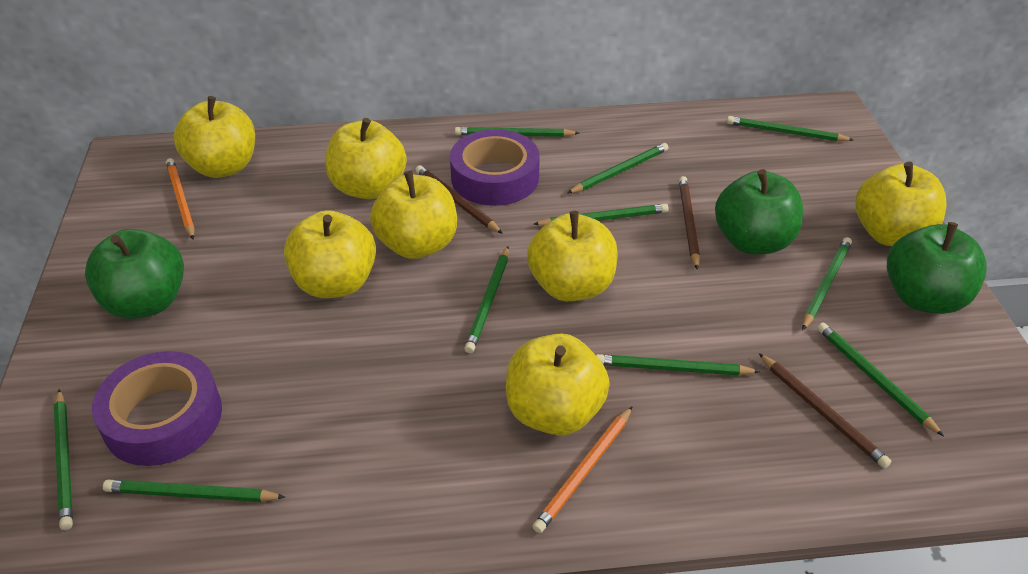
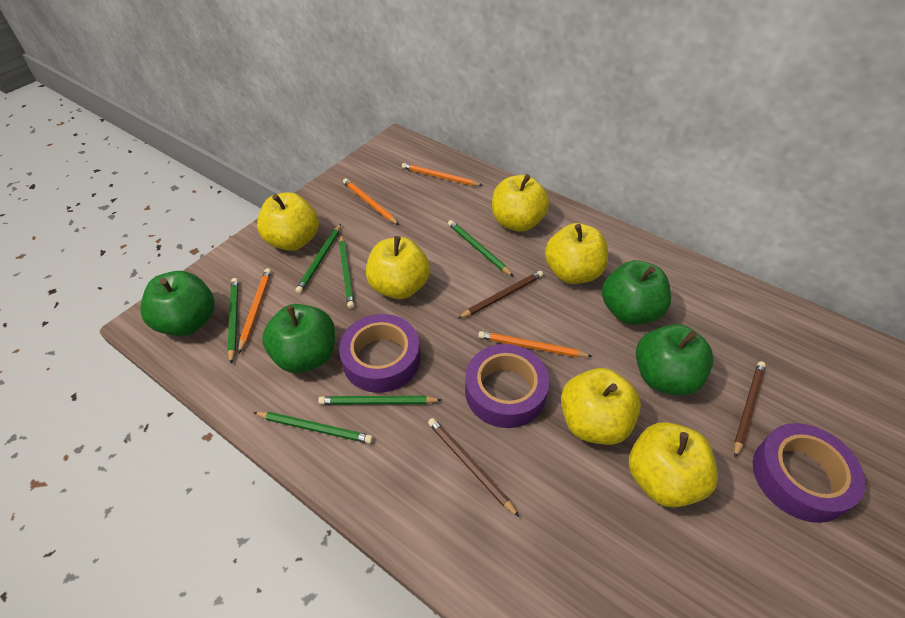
green apple: 3 -> 4
green pencil: 10 -> 6
orange pencil: 2 -> 4
purple tape: 2 -> 3
yellow apple: 7 -> 6

